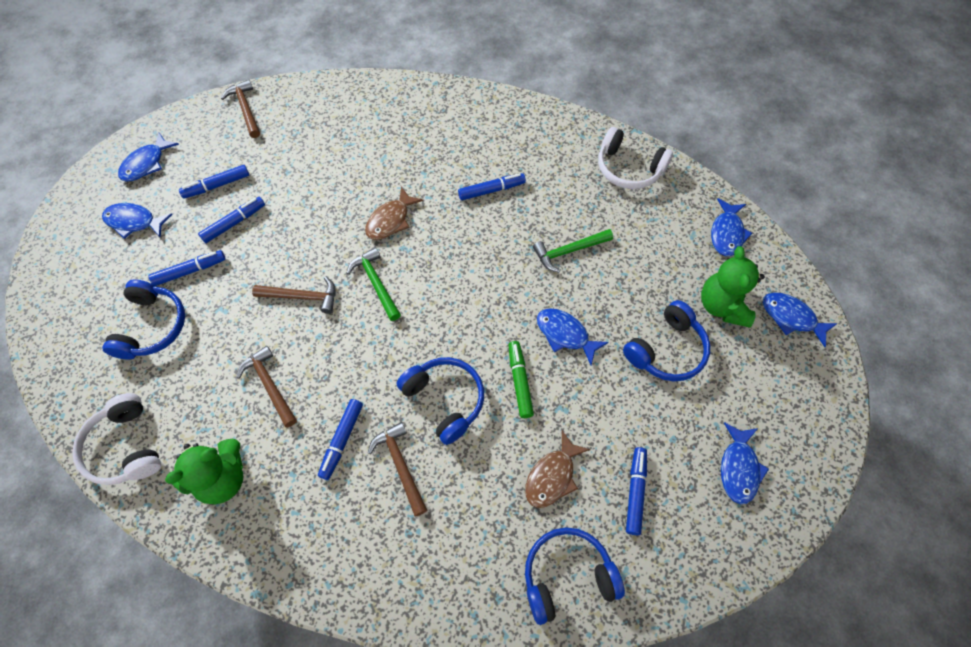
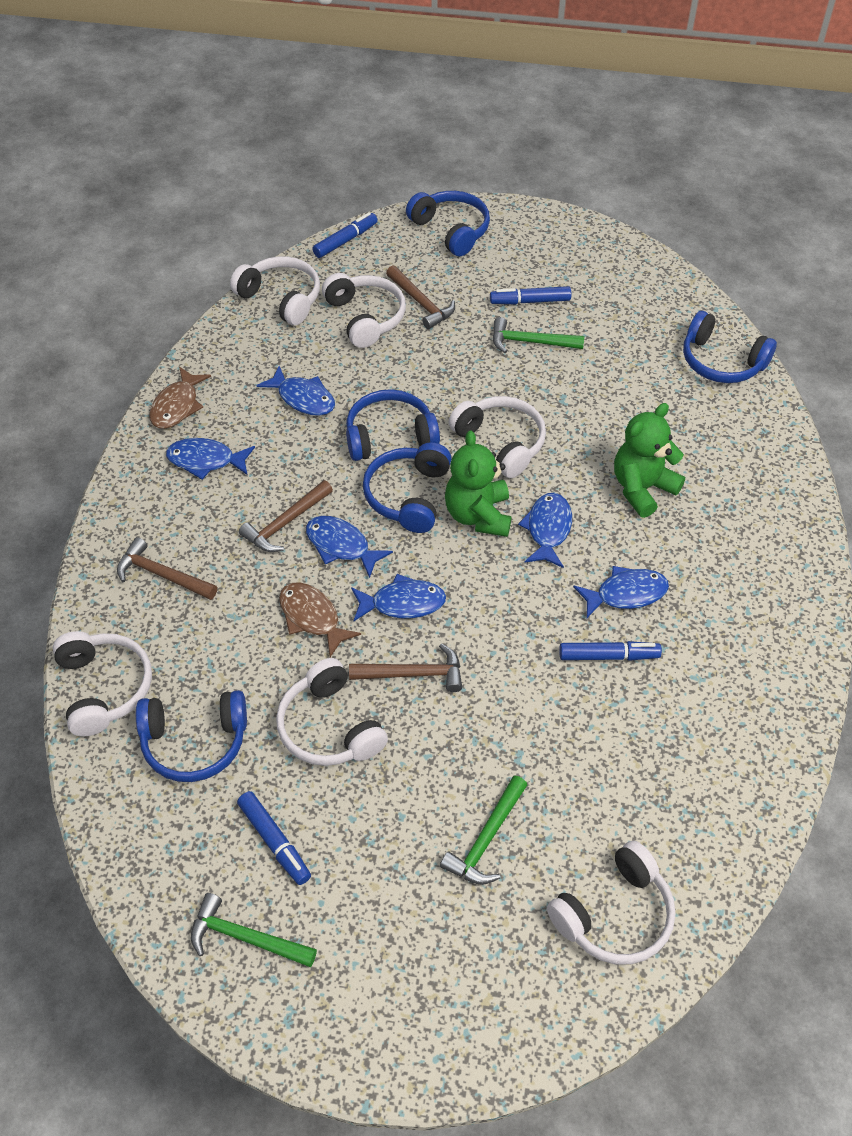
blue headphones: 4 -> 5
blue marker: 6 -> 4
green hammer: 2 -> 3
green marker: 1 -> 0
white headphones: 2 -> 6

